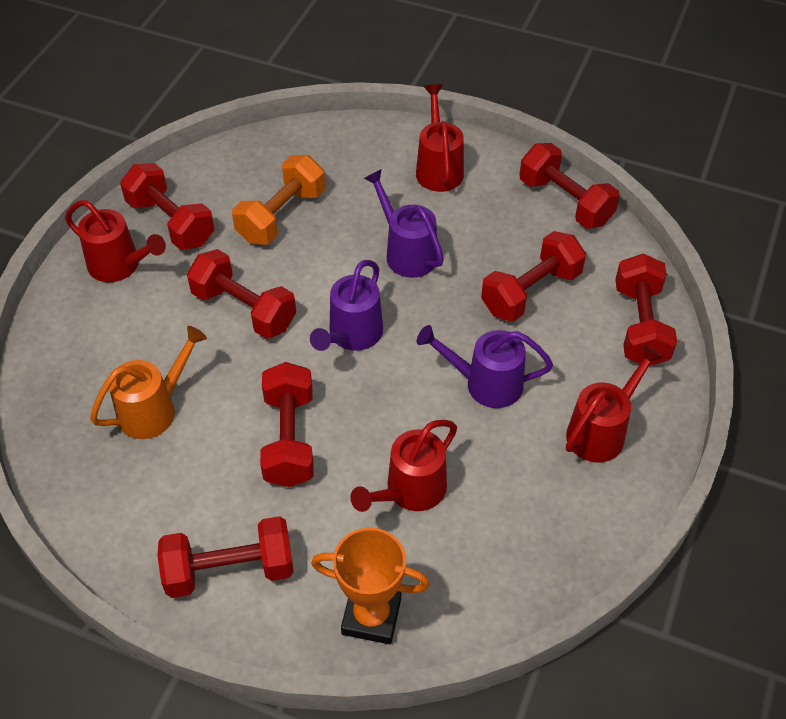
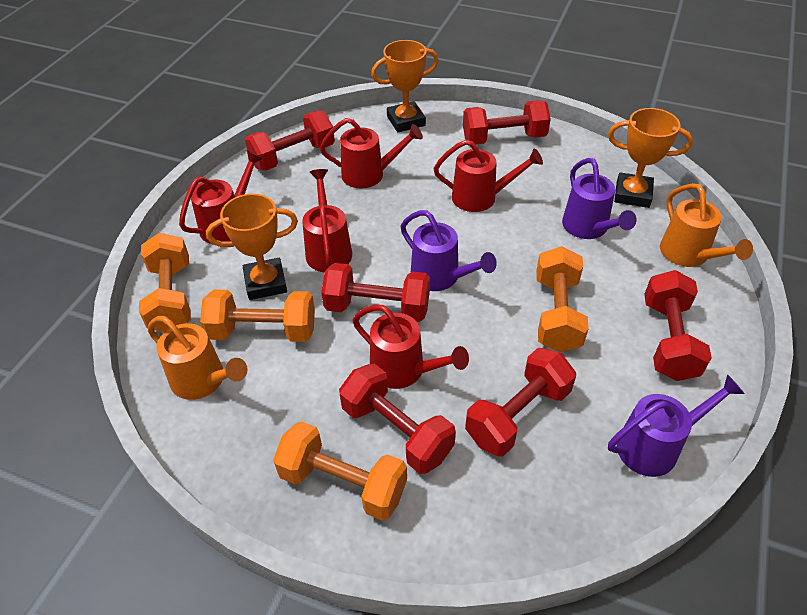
orange dumbbell: 1 -> 4
orange trophy: 1 -> 3
orange watering can: 1 -> 2
red dumbbell: 7 -> 6
red watering can: 4 -> 5

